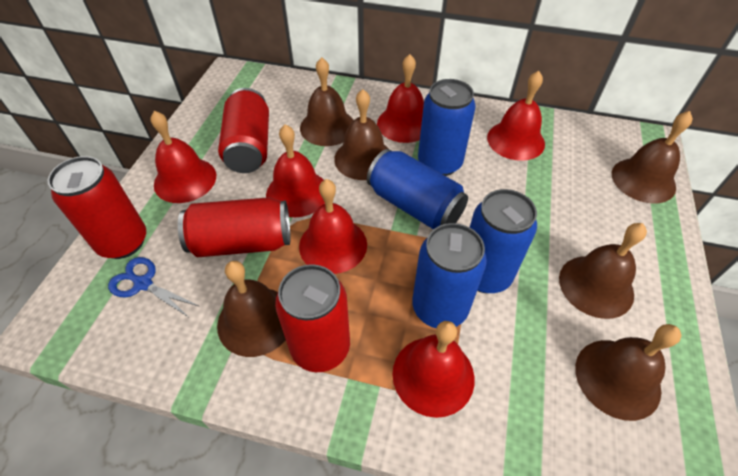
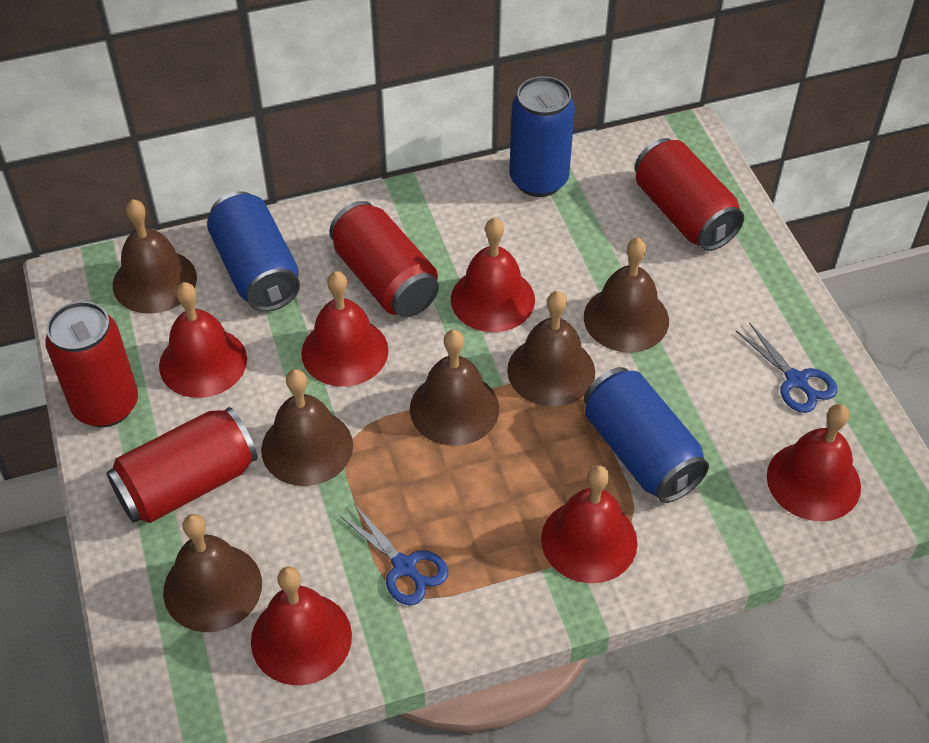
blue can: 4 -> 3
blue scissors: 1 -> 2

